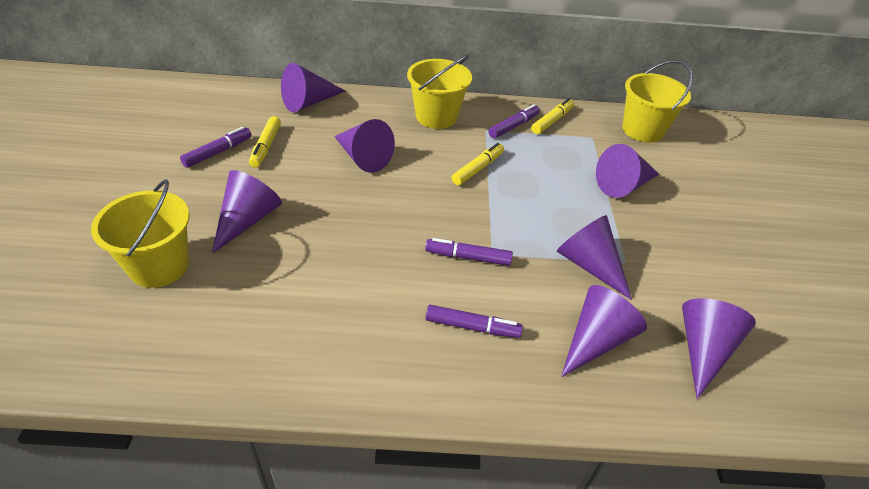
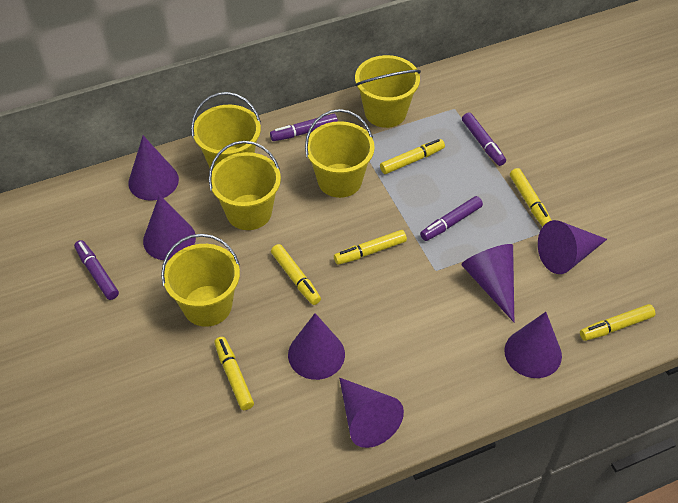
yellow bucket: 3 -> 5
yellow marker: 3 -> 6

